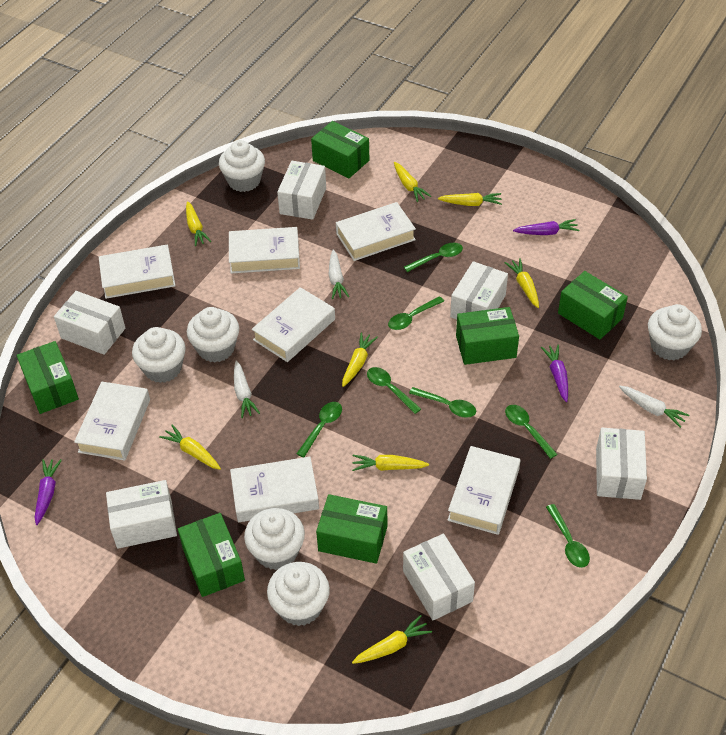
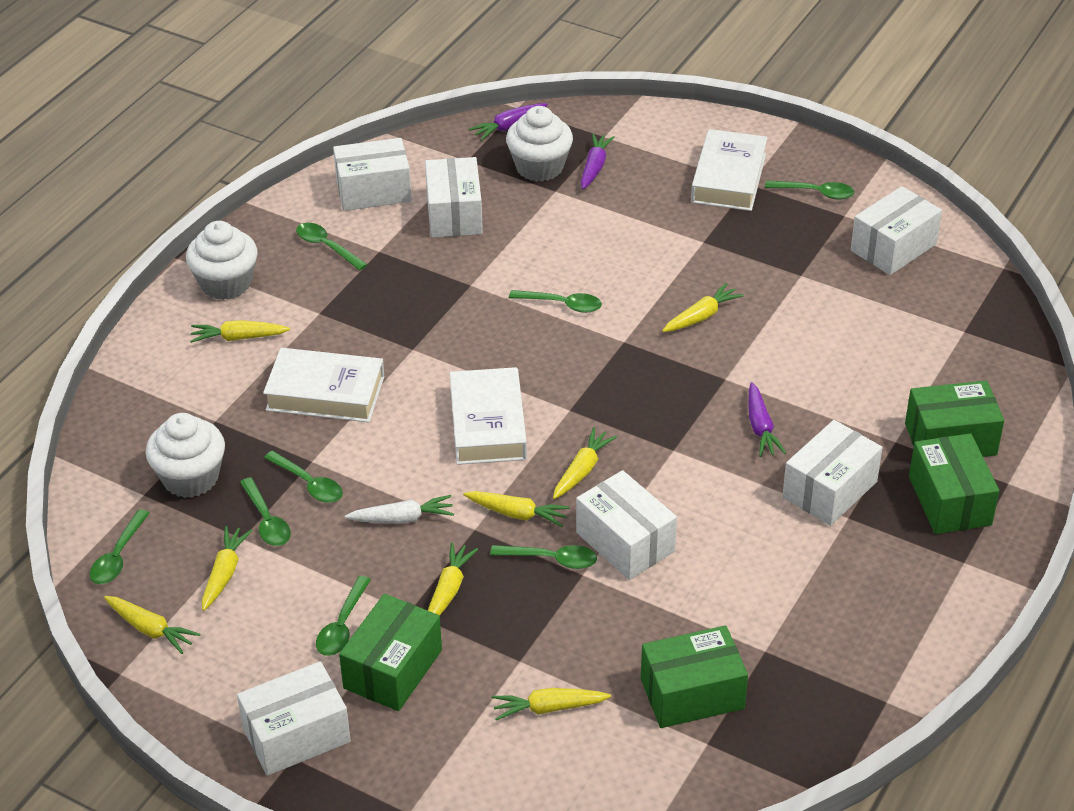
green box: 6 -> 4
green spoon: 7 -> 8
white book: 7 -> 3
white carrot: 3 -> 1
white cupcake: 6 -> 3

